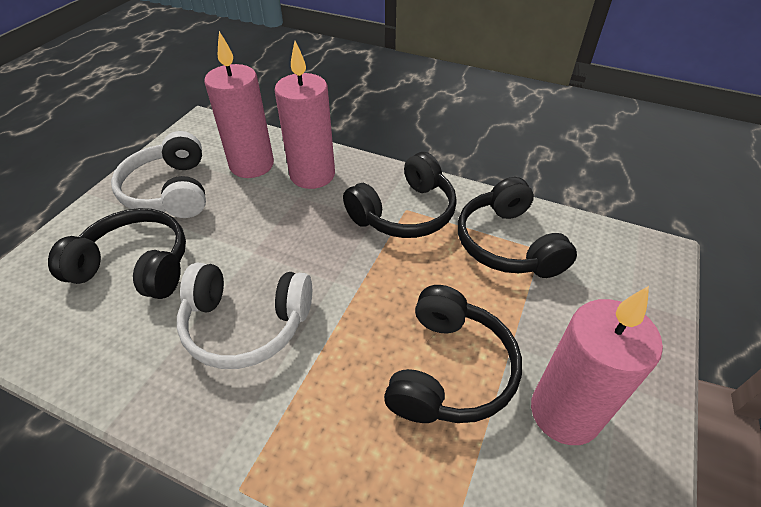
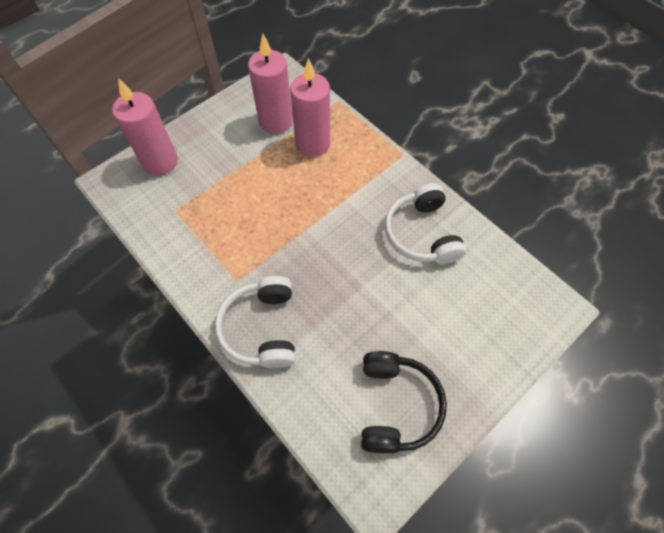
black headphones: 4 -> 1

